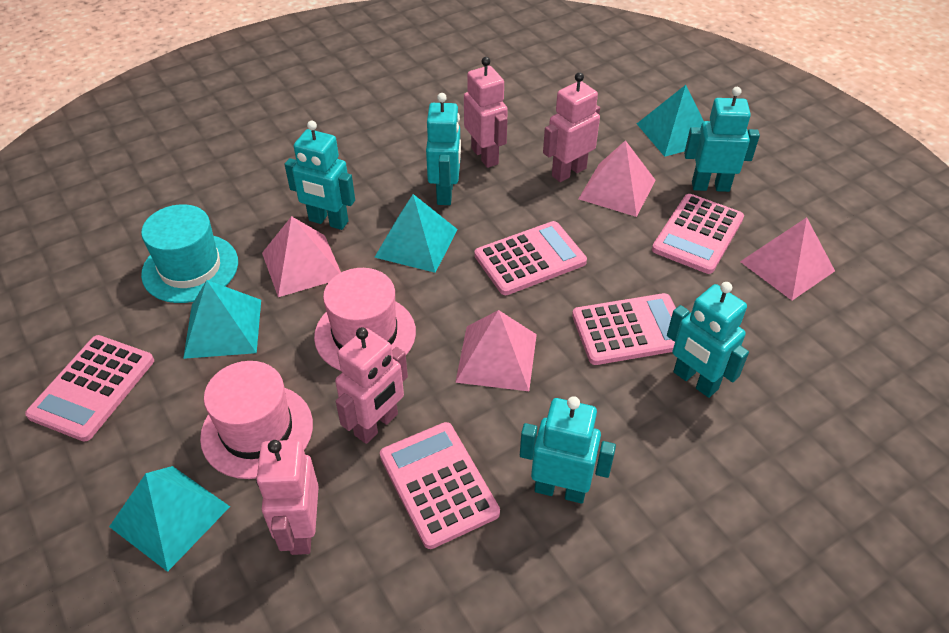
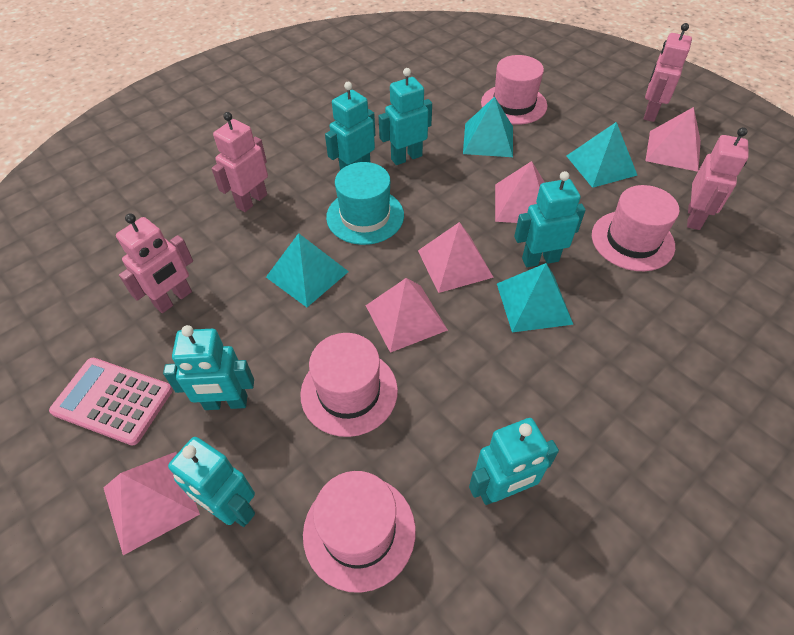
pink calculator: 5 -> 1
pink hat: 2 -> 4
pink pyramid: 4 -> 5
turquoise robot: 5 -> 6

